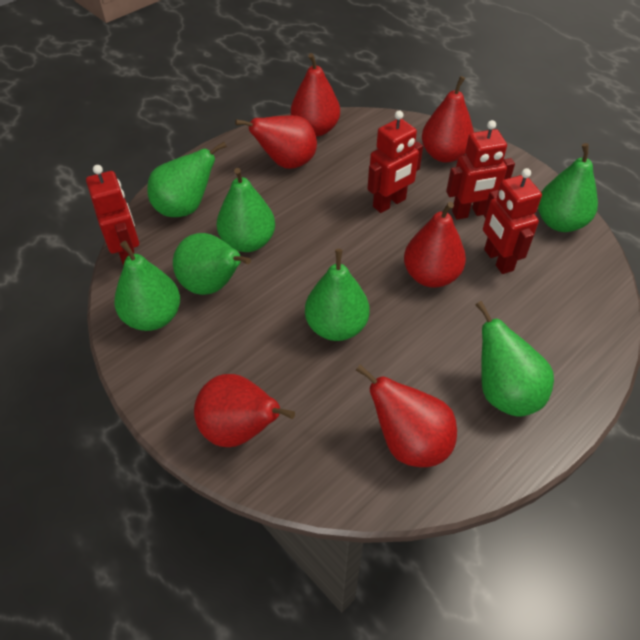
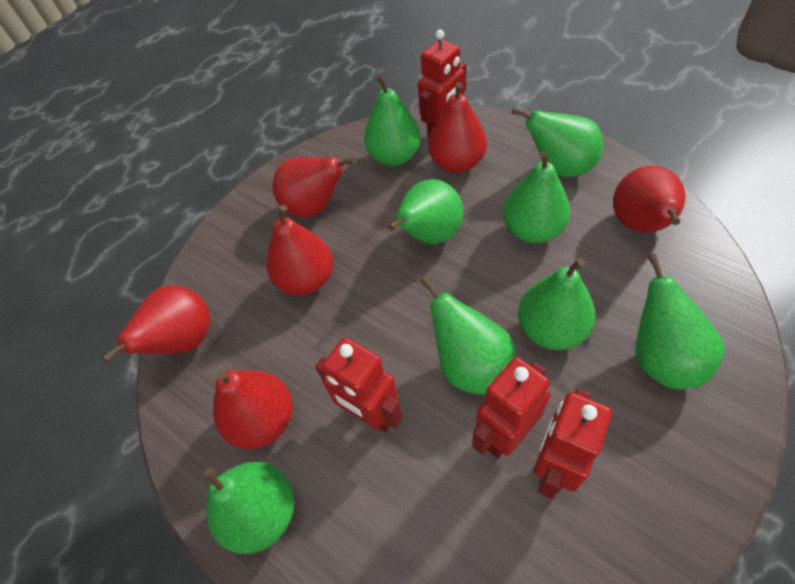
green pear: 7 -> 8

